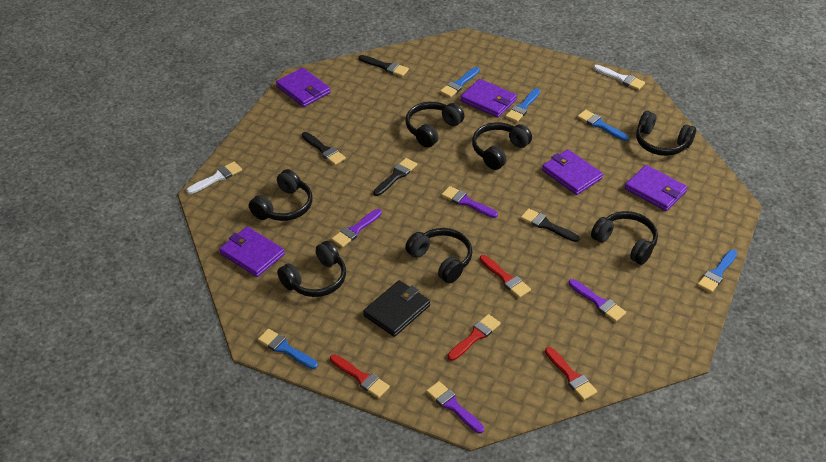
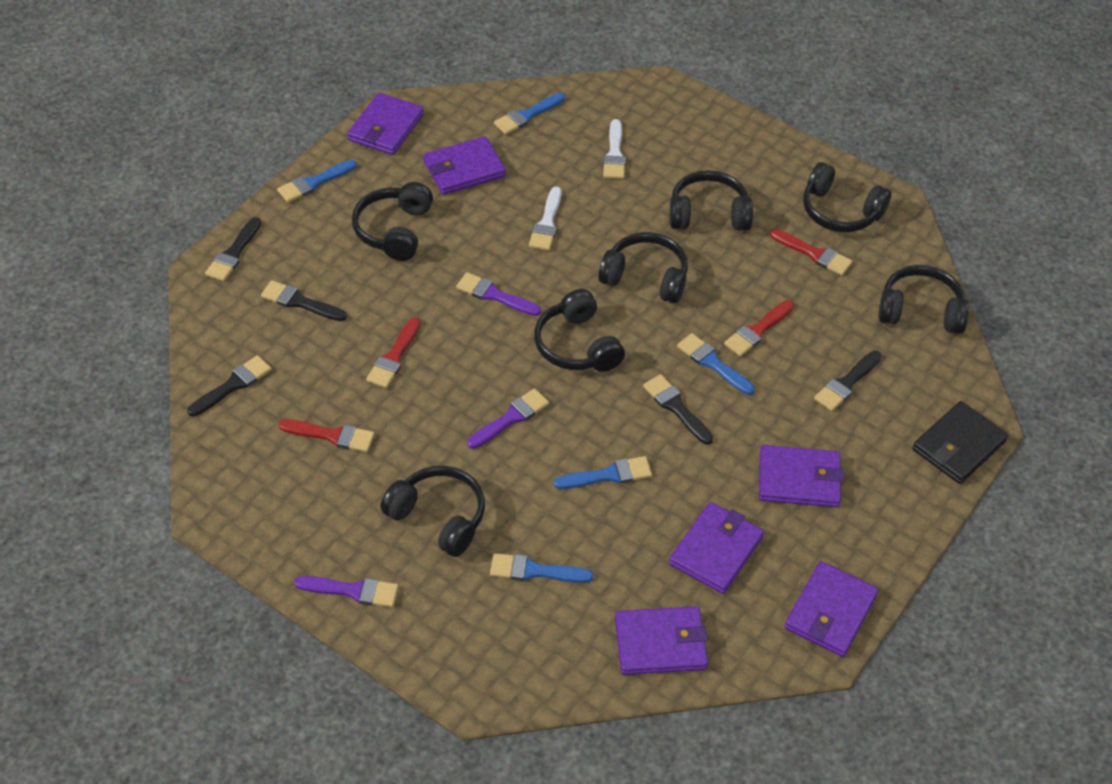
black brush: 4 -> 5
purple brush: 4 -> 3
purple wallet: 5 -> 6

